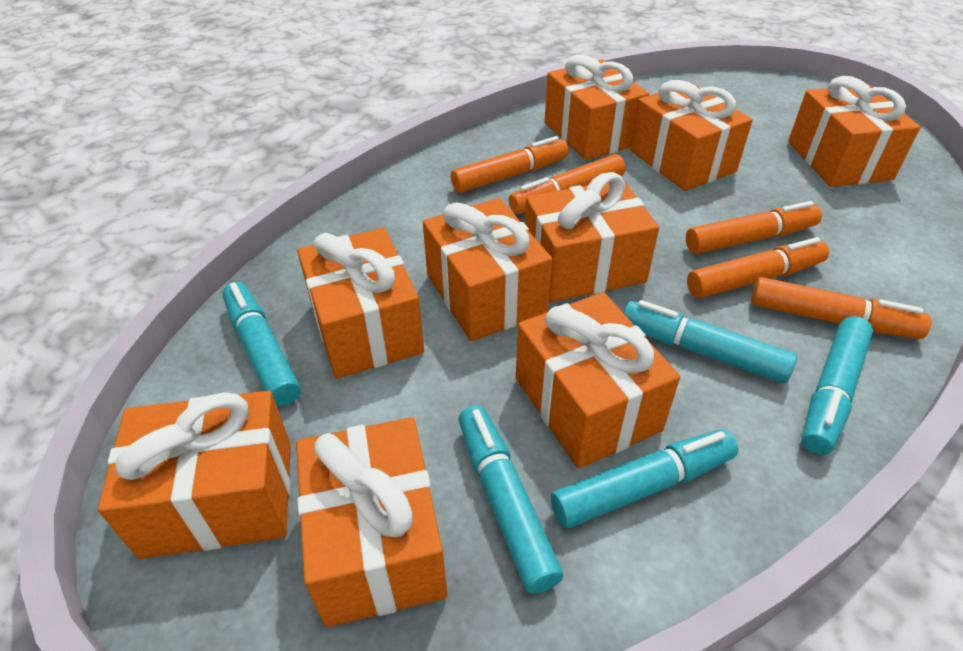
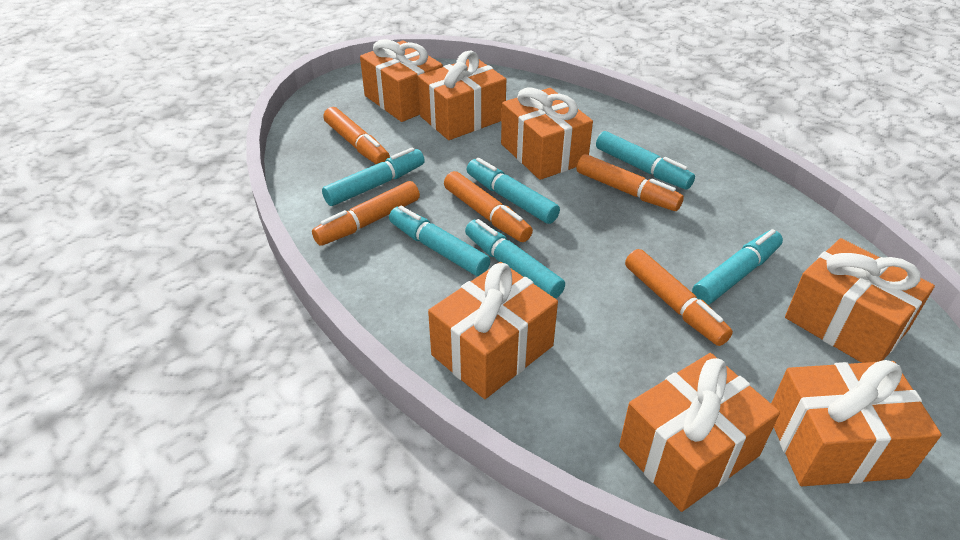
orange gift: 9 -> 7
turquoise marker: 5 -> 6

